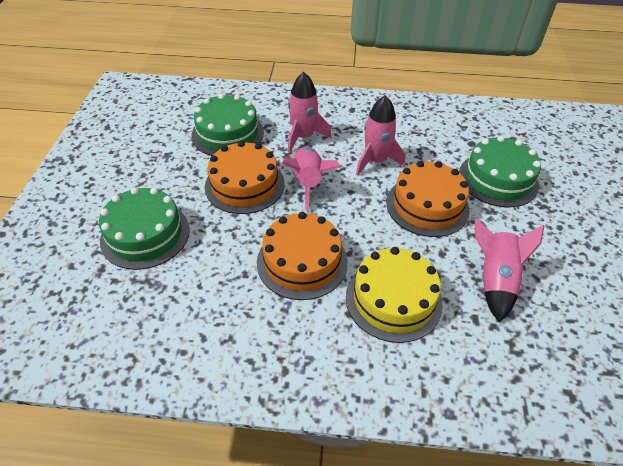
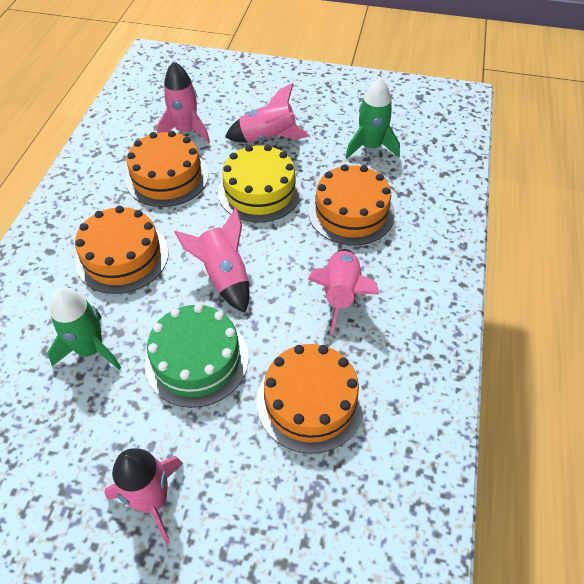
green cake: 3 -> 1
green rocket: 0 -> 2
orange cake: 3 -> 4
pink rocket: 4 -> 5

